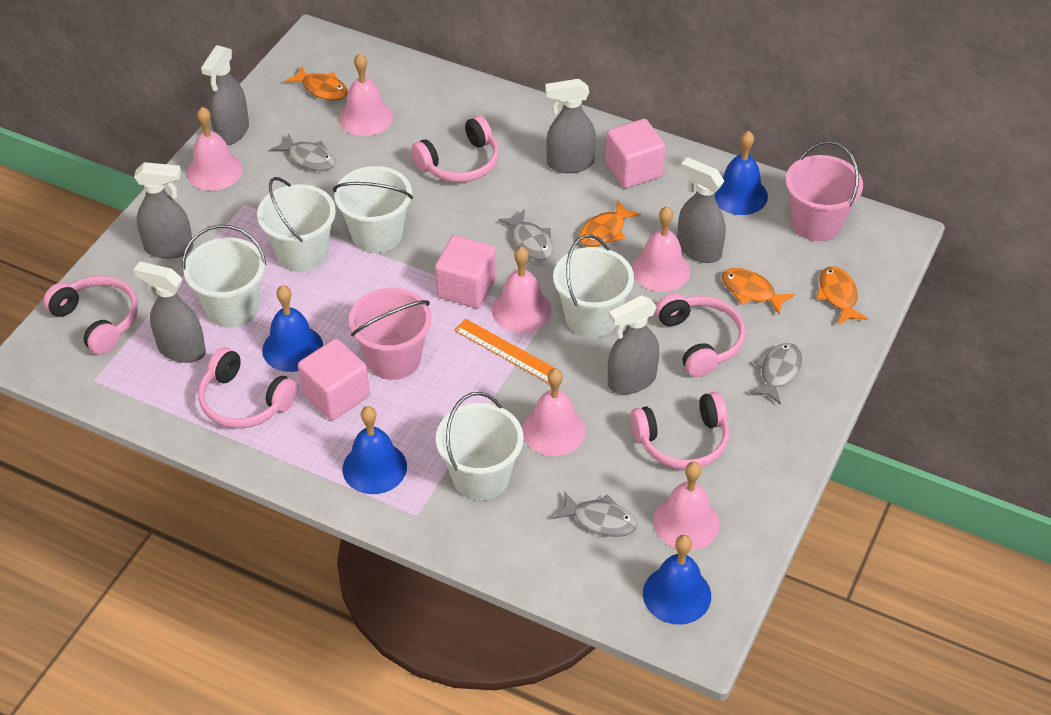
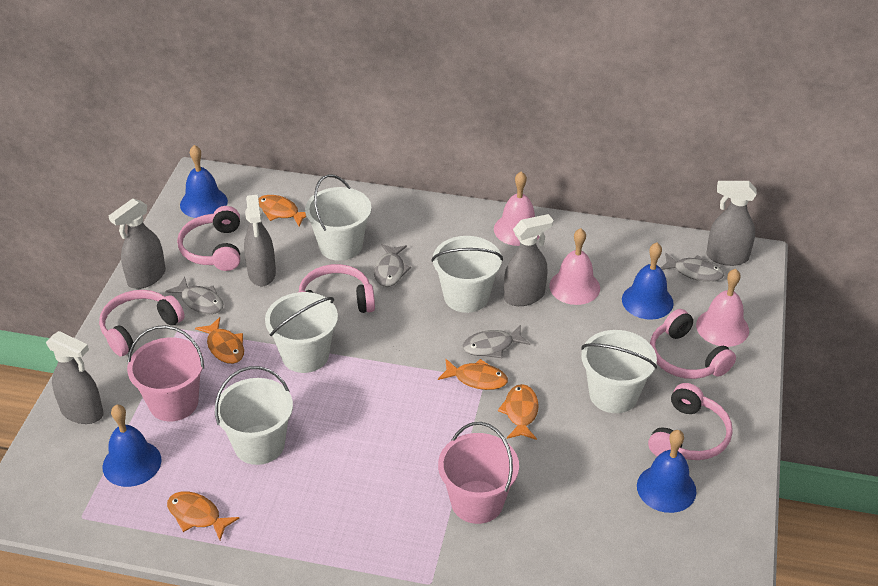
grey spray bottle: 6 -> 5
orange fish: 4 -> 5
orange ruler: 1 -> 0
pink bell: 6 -> 3
pink cube: 3 -> 0

